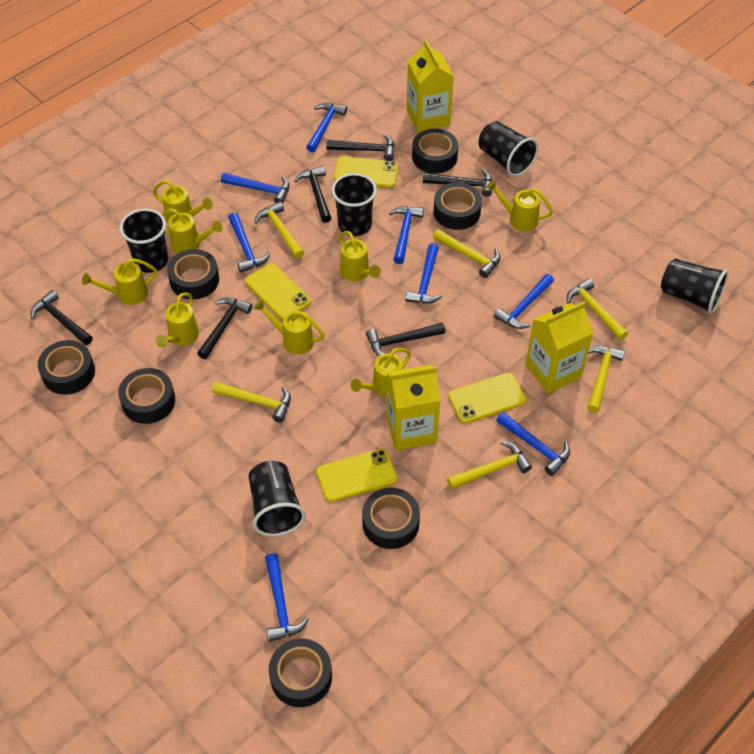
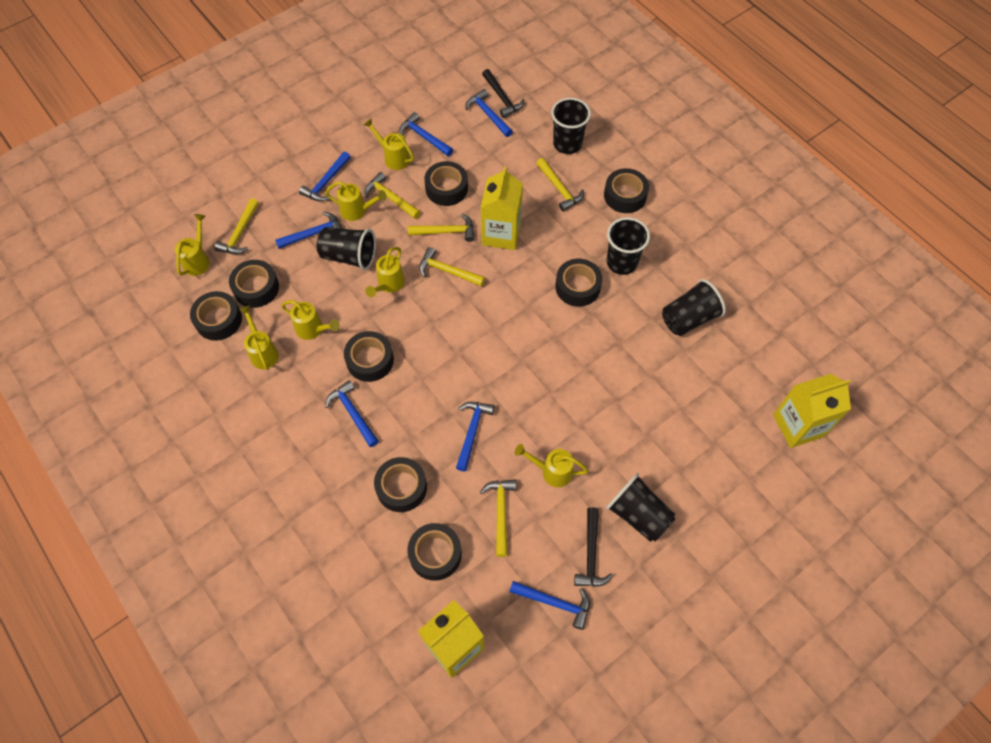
black hammer: 6 -> 2
black tape: 7 -> 8
blue hammer: 8 -> 7
yellow phone: 4 -> 0
yellow watering can: 8 -> 7

